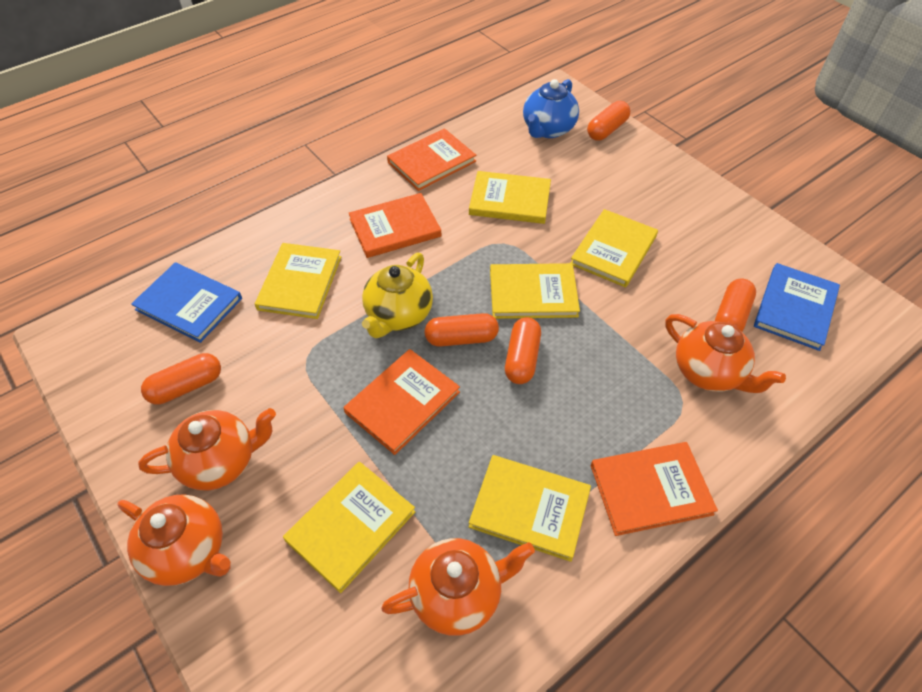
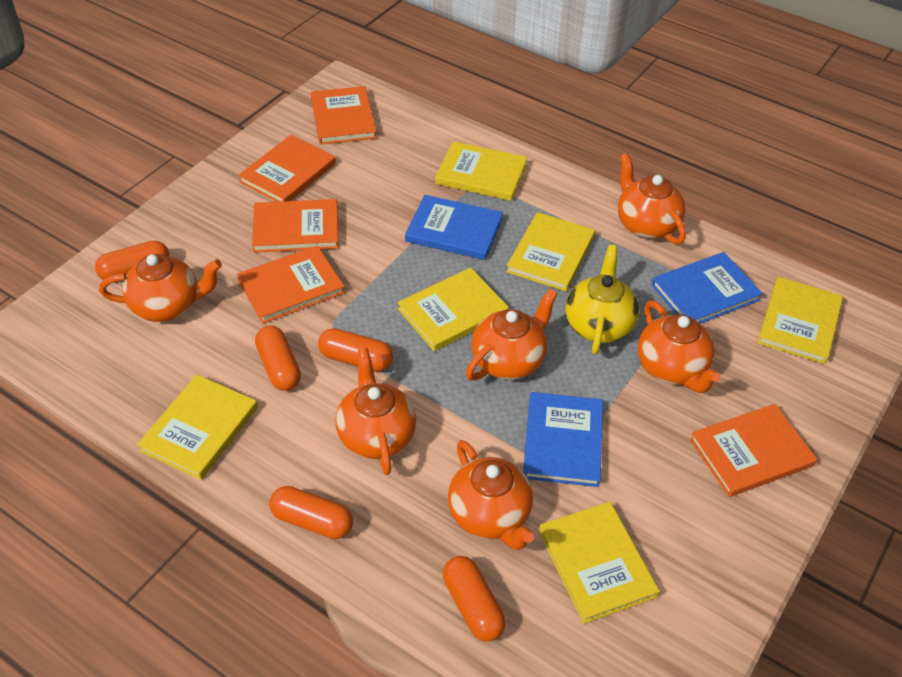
blue book: 2 -> 3
blue teapot: 1 -> 0
orange book: 4 -> 5
orange teapot: 4 -> 6

